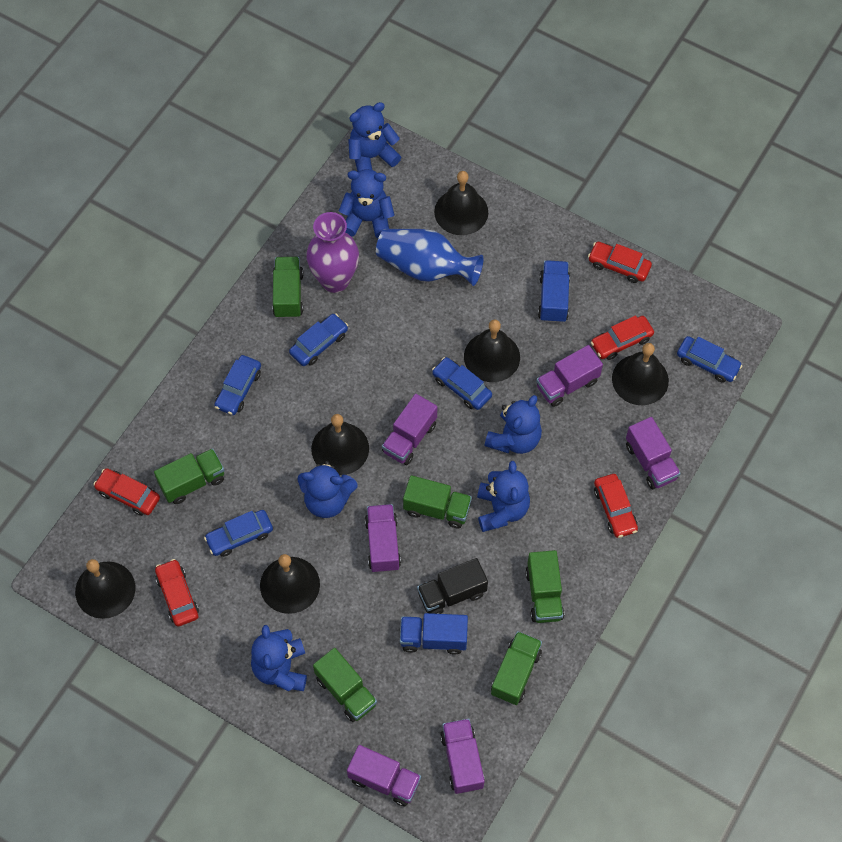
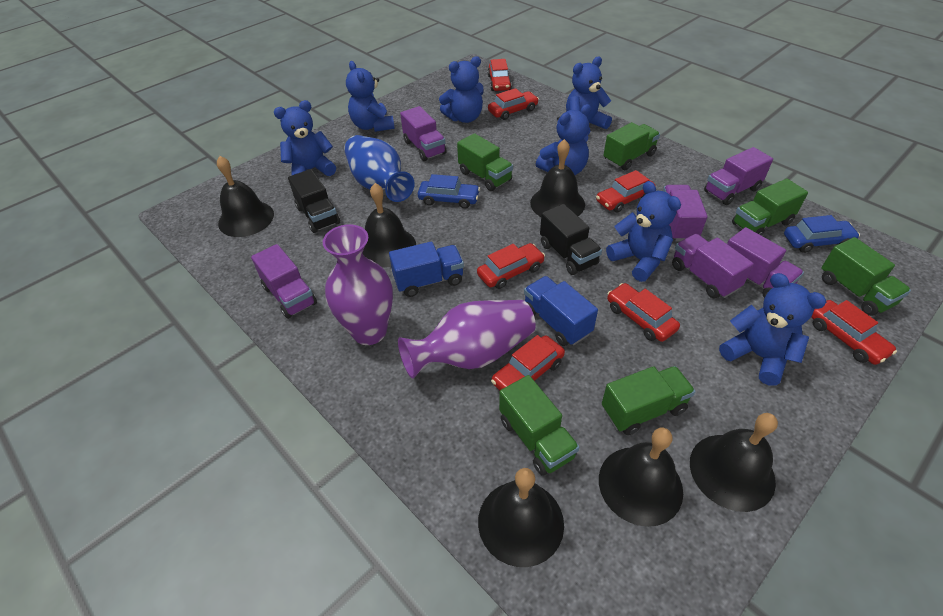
black truck: 1 -> 2
blue car: 5 -> 2
blue teddy bear: 6 -> 7
purple vase: 1 -> 2
red car: 5 -> 7

